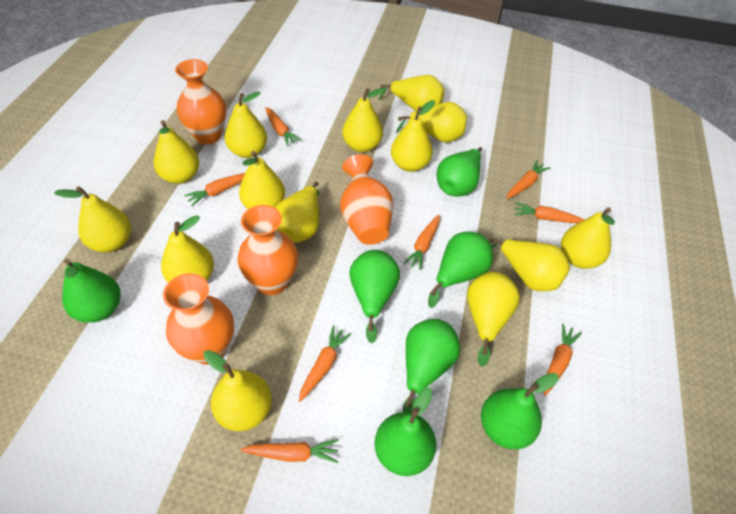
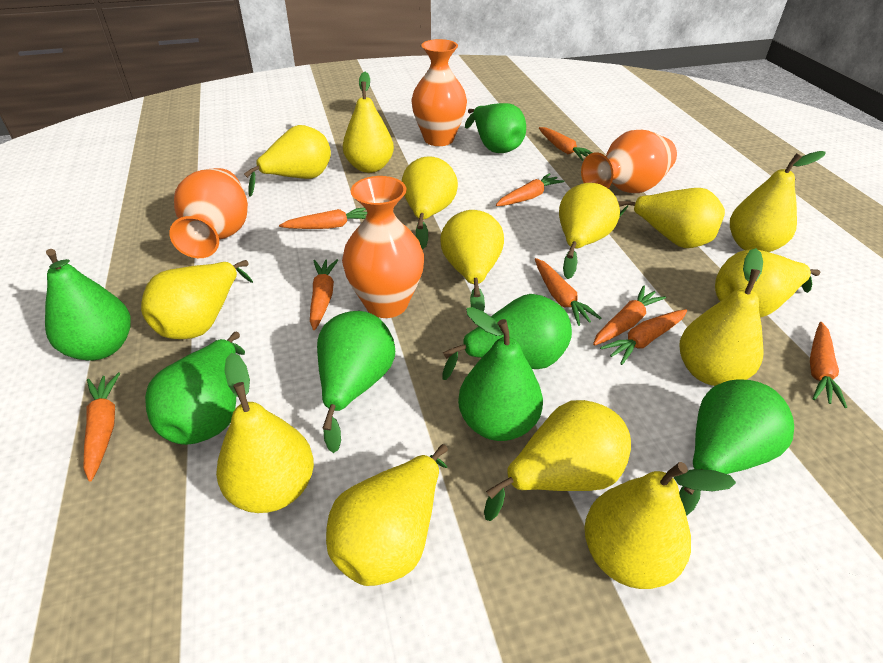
orange carrot: 8 -> 9

